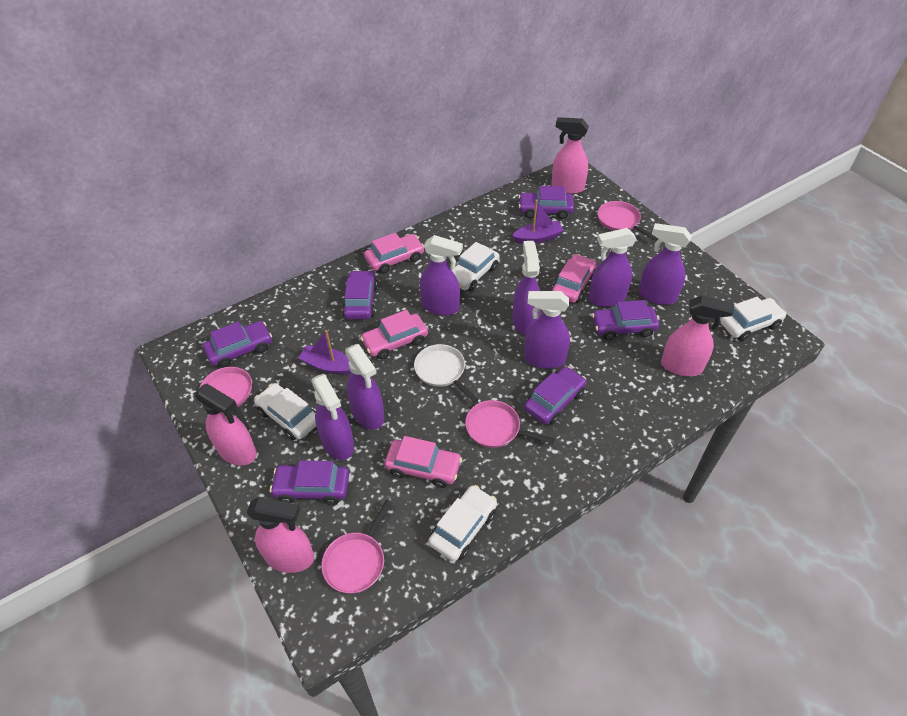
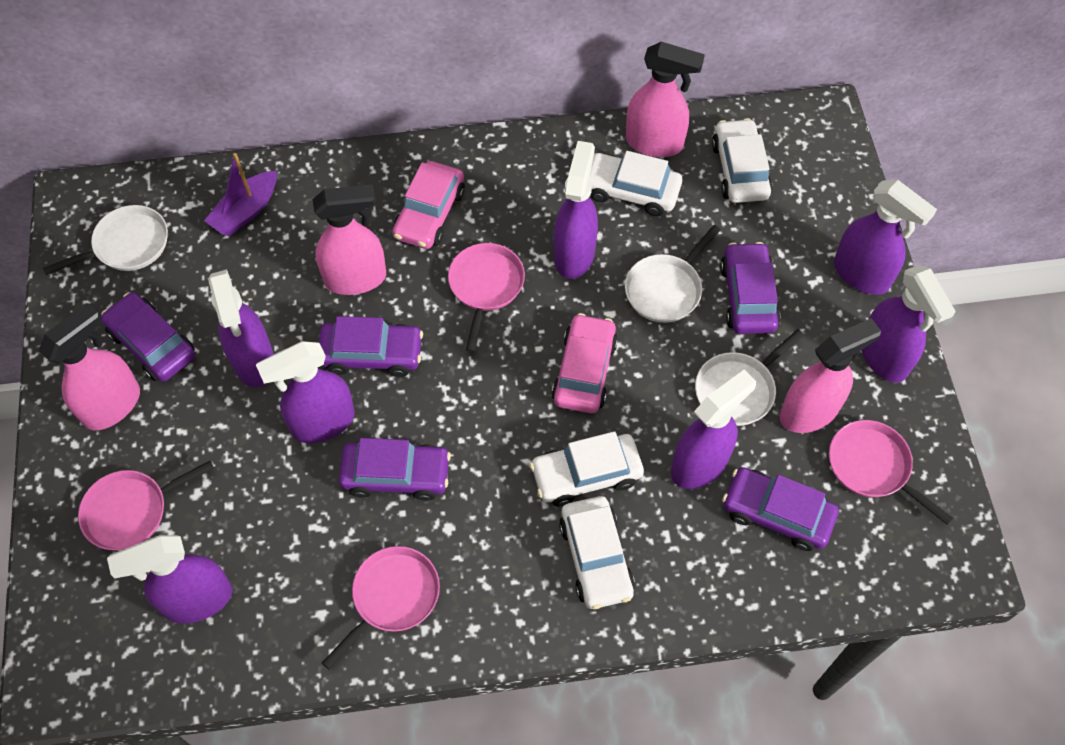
pink car: 4 -> 2
purple boat: 2 -> 1
purple car: 6 -> 5
white pan: 1 -> 3

